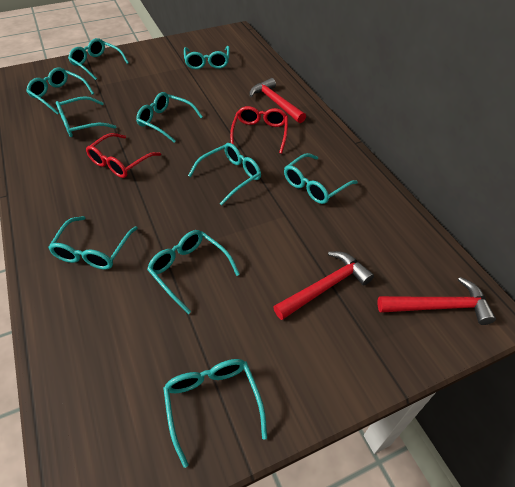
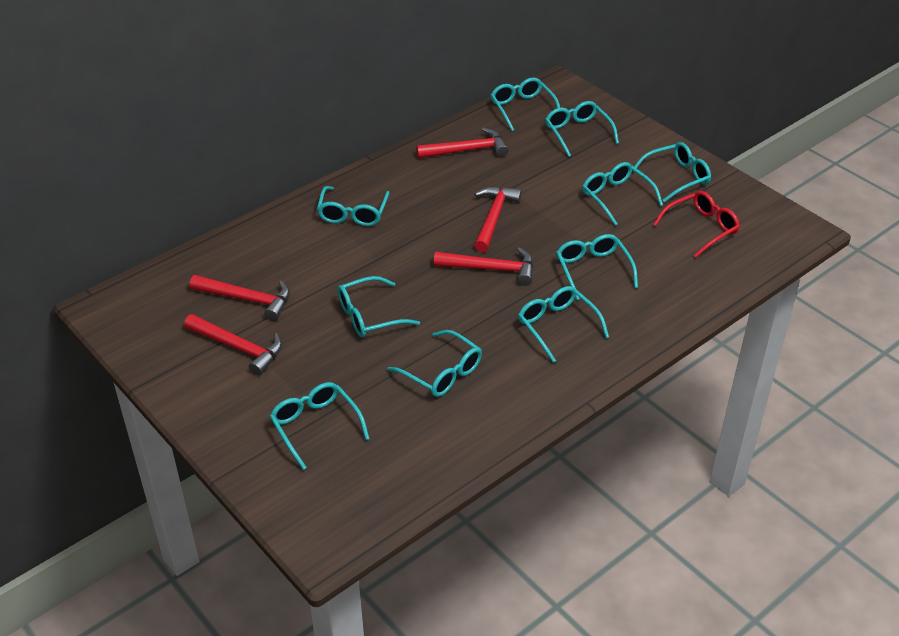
red glasses: 2 -> 1
red hammer: 3 -> 5

